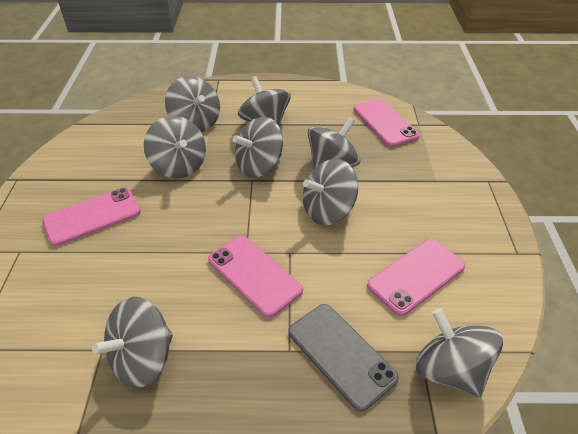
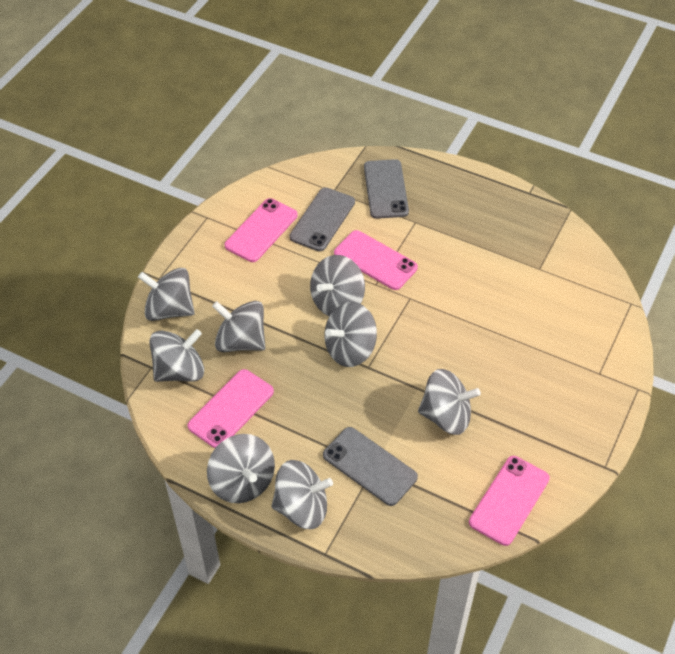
grey phone: 1 -> 3

